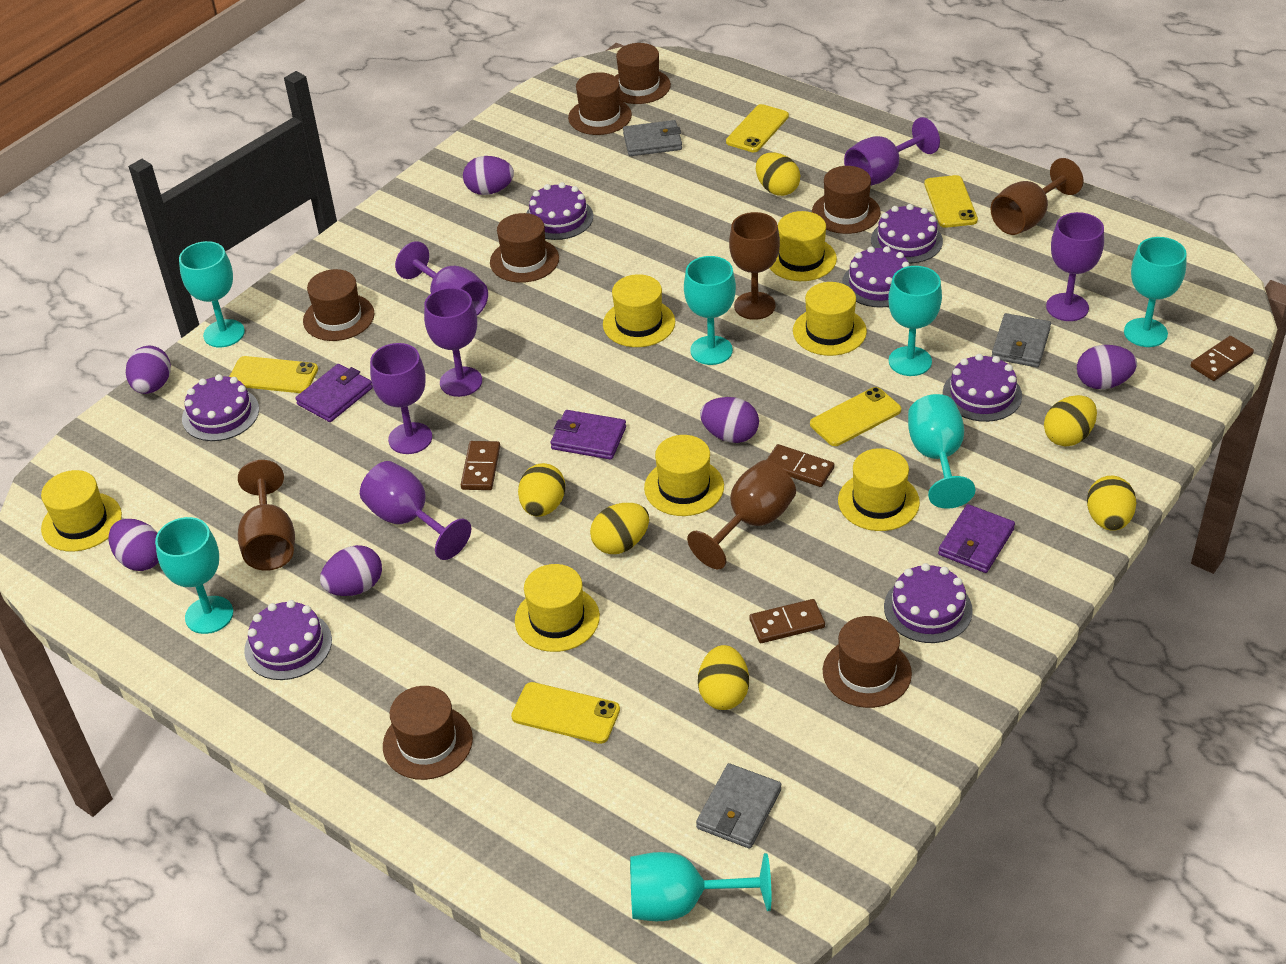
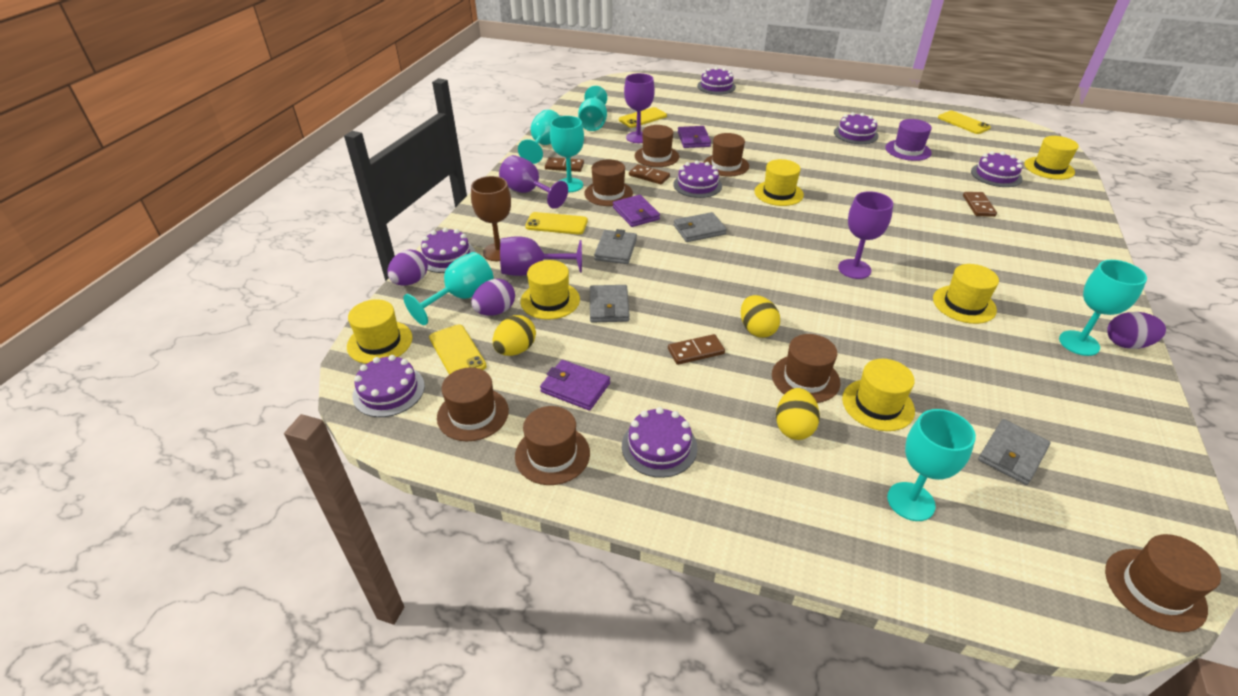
brown goblet: 4 -> 1
grey wallet: 3 -> 4
purple egg: 6 -> 3
purple goblet: 6 -> 4
purple hat: 0 -> 1
turquoise goblet: 7 -> 6
yellow egg: 6 -> 3
yellow hat: 7 -> 6
yellow phone: 5 -> 4

